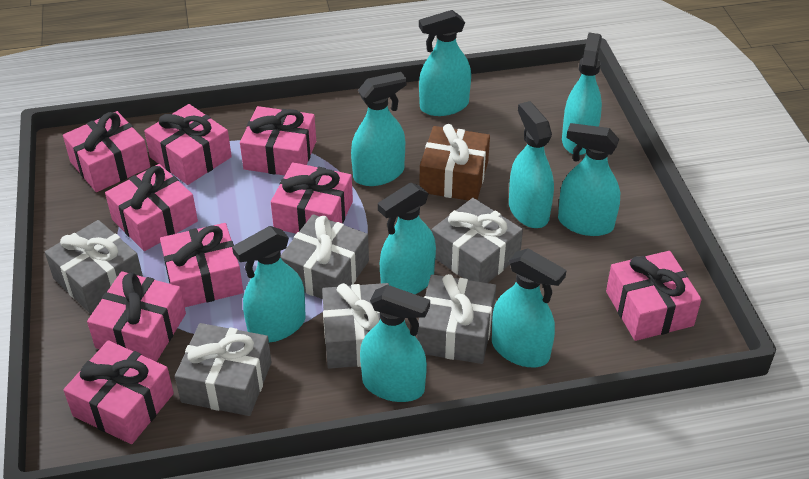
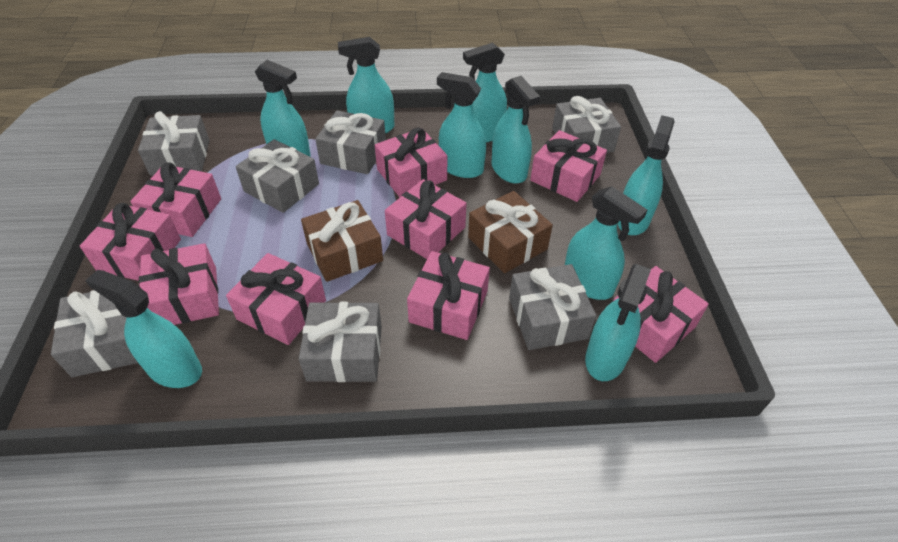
brown gift: 1 -> 2
grey gift: 6 -> 7

